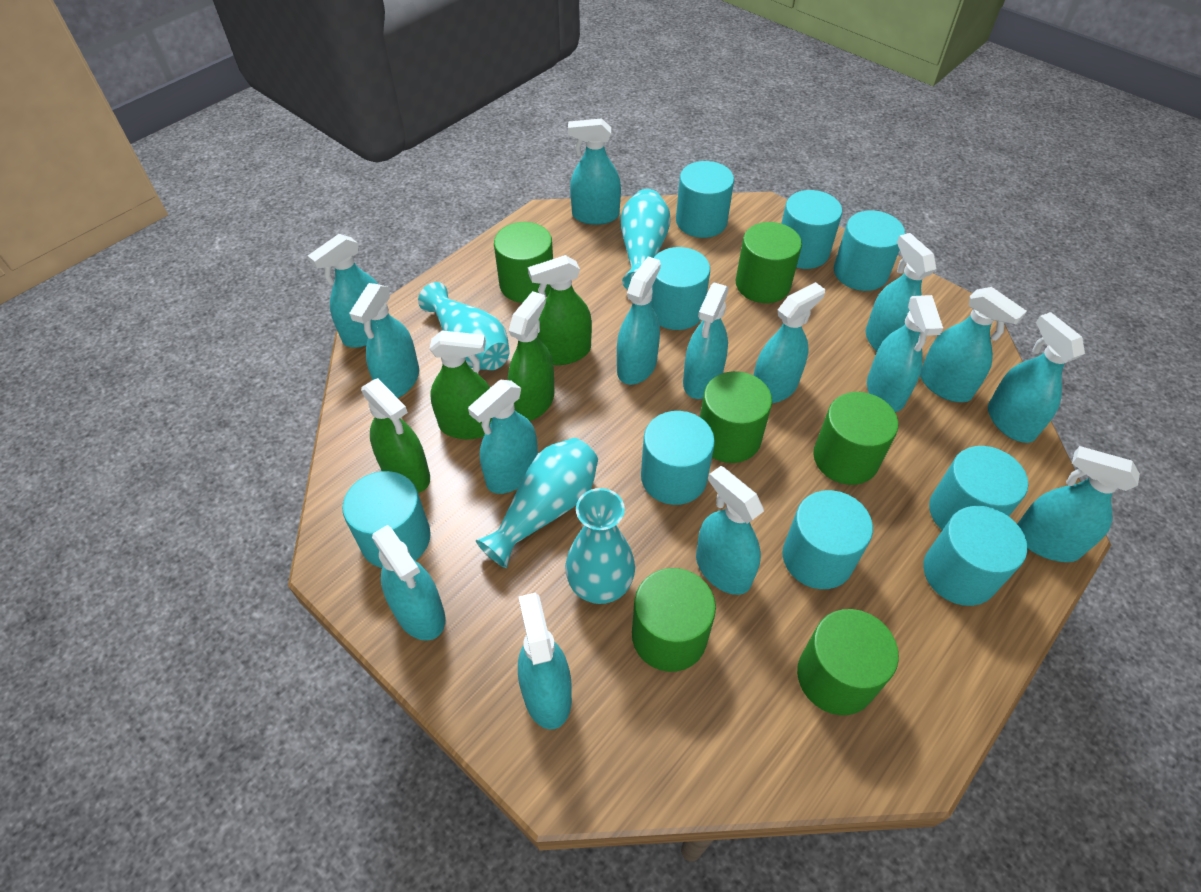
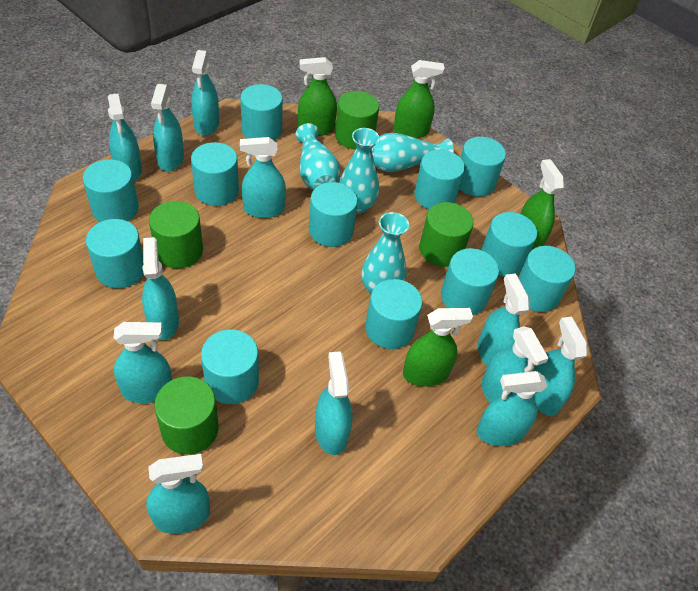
green cylinder: 6 -> 4
turquoise cylinder: 9 -> 12
turquoise spray bottle: 15 -> 12

